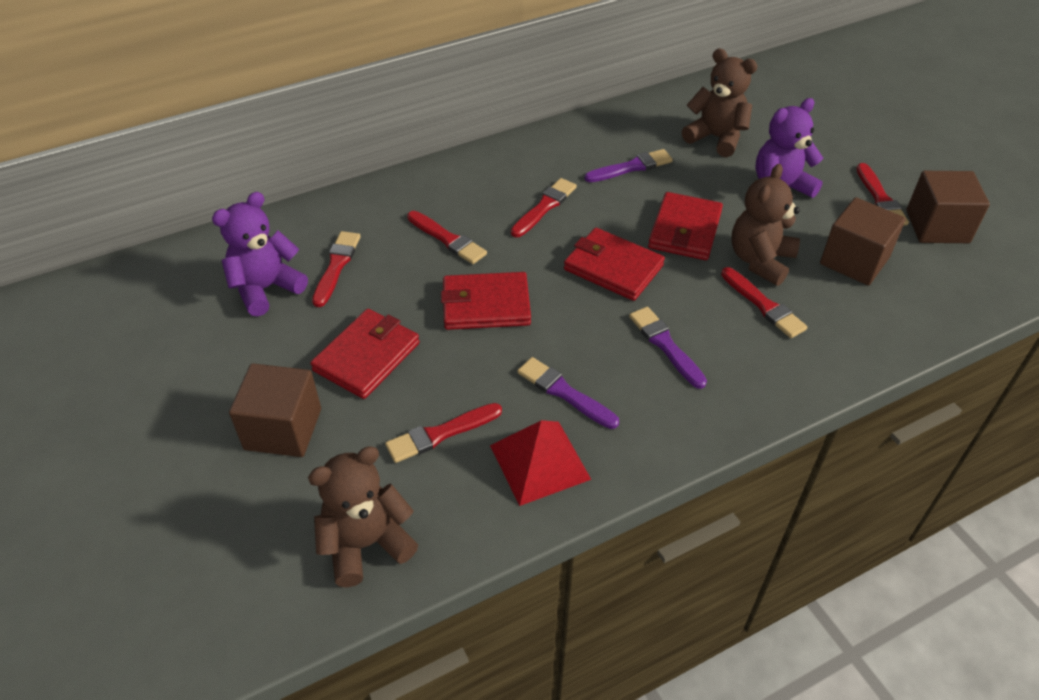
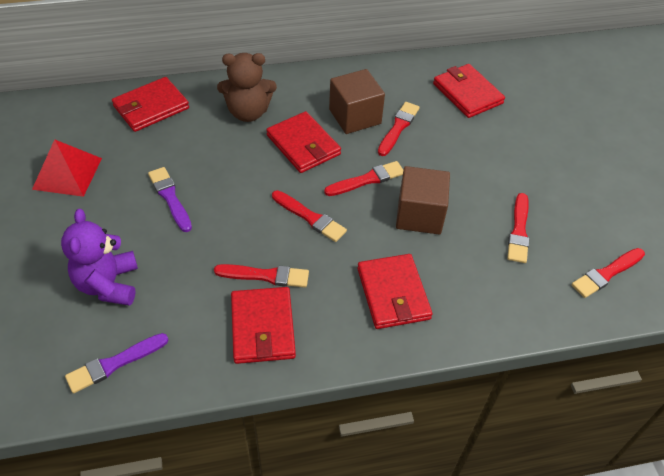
brown cube: 3 -> 2
brown teddy bear: 3 -> 1
purple brush: 3 -> 2
purple teddy bear: 2 -> 1
red wallet: 4 -> 5

